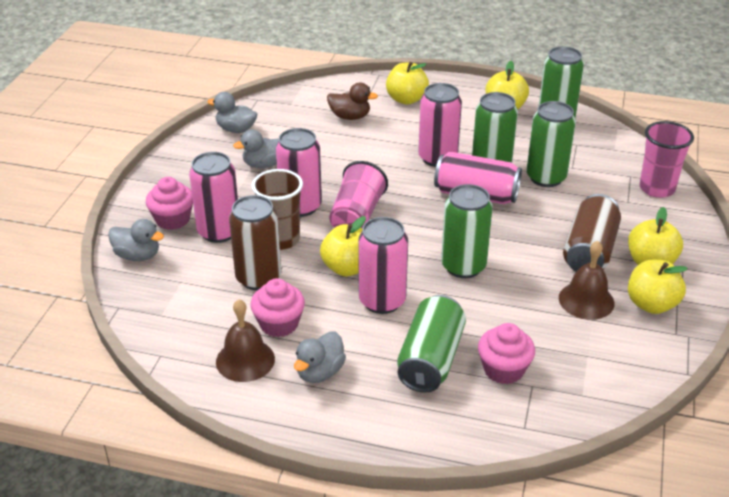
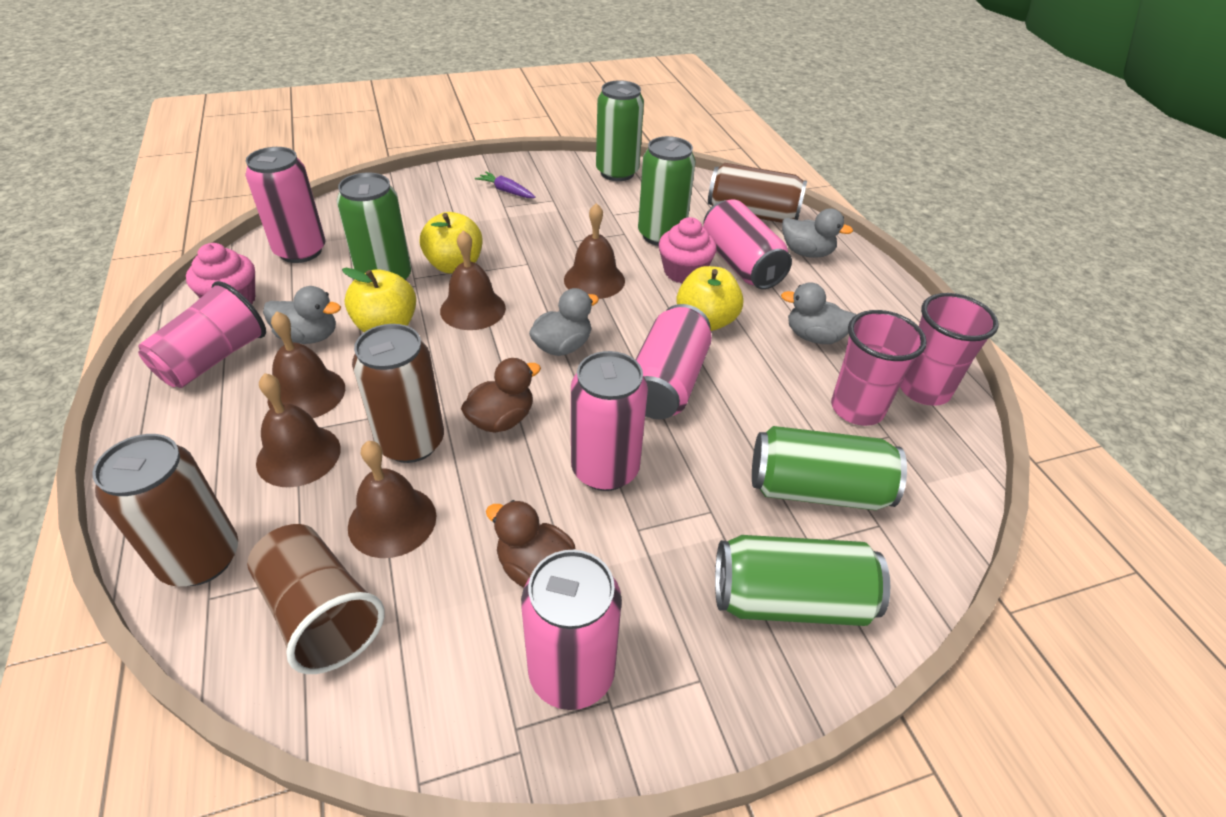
brown bell: 2 -> 5
brown can: 2 -> 3
brown duck: 1 -> 2
pink cup: 2 -> 3
pink cupcake: 3 -> 2
purple carrot: 0 -> 1
yellow apple: 5 -> 3

